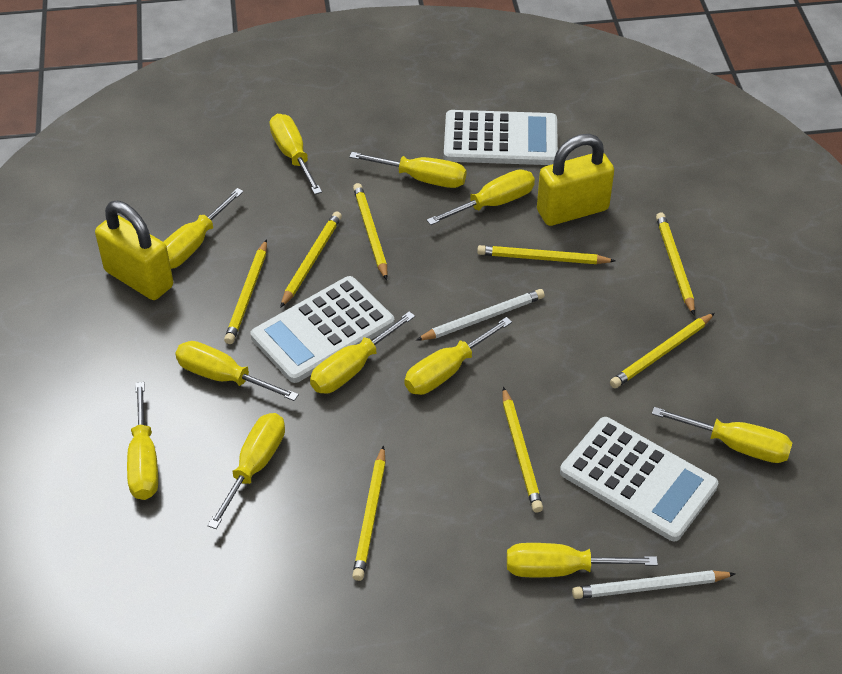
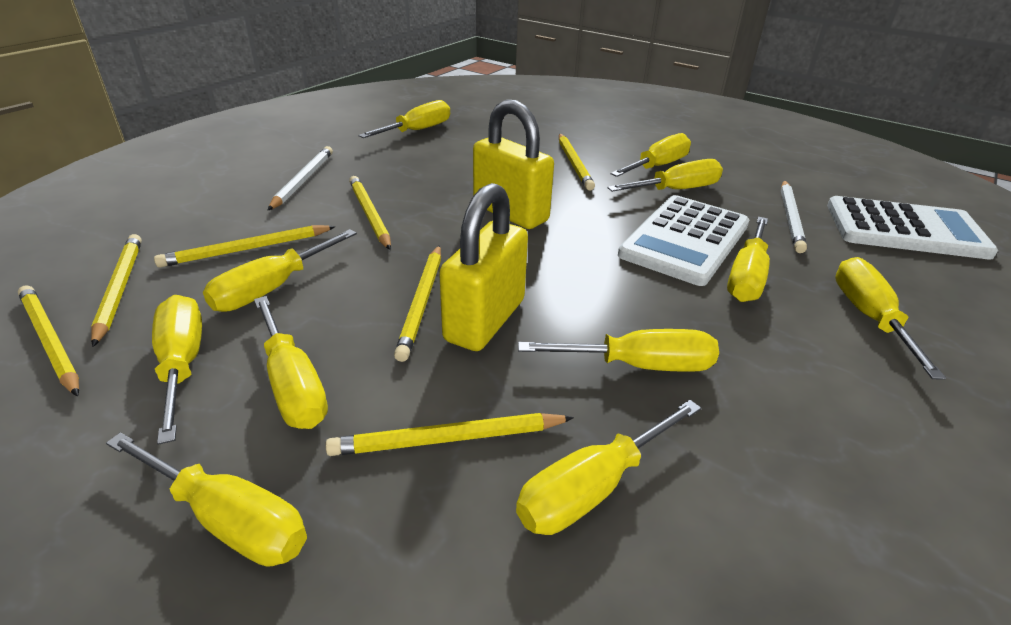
white calculator: 3 -> 2
yellow pencil: 8 -> 7

